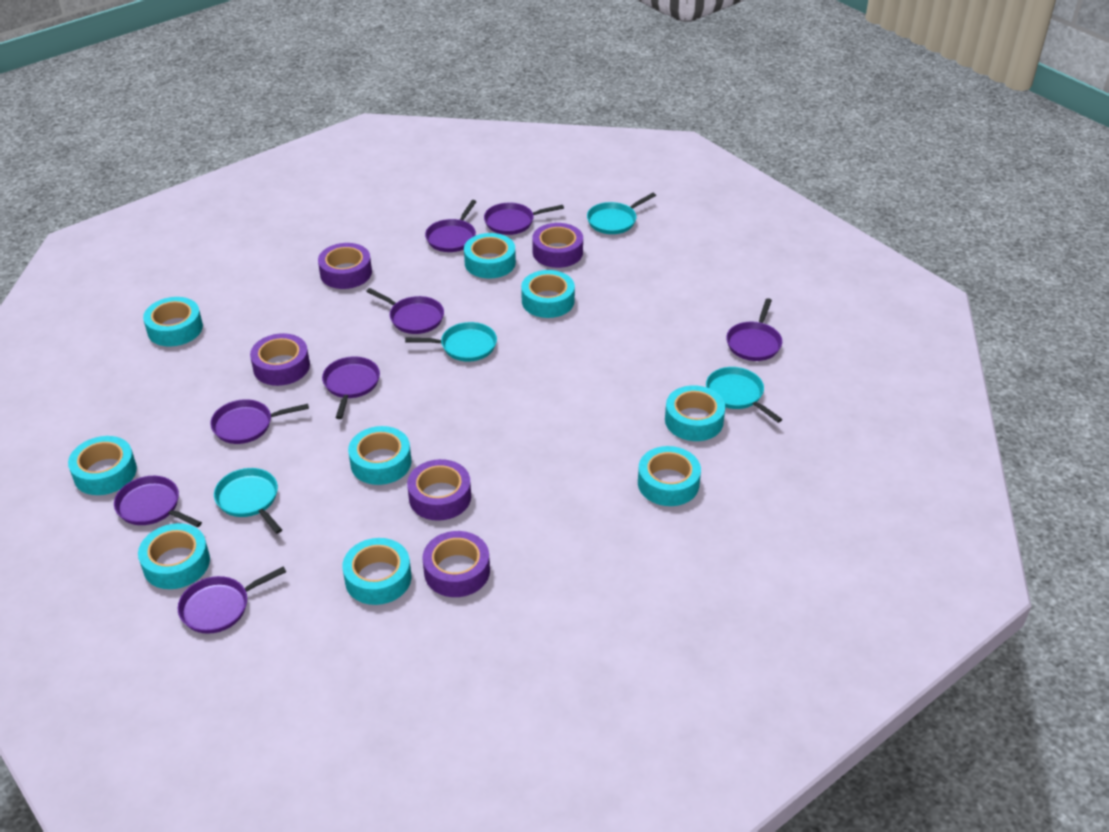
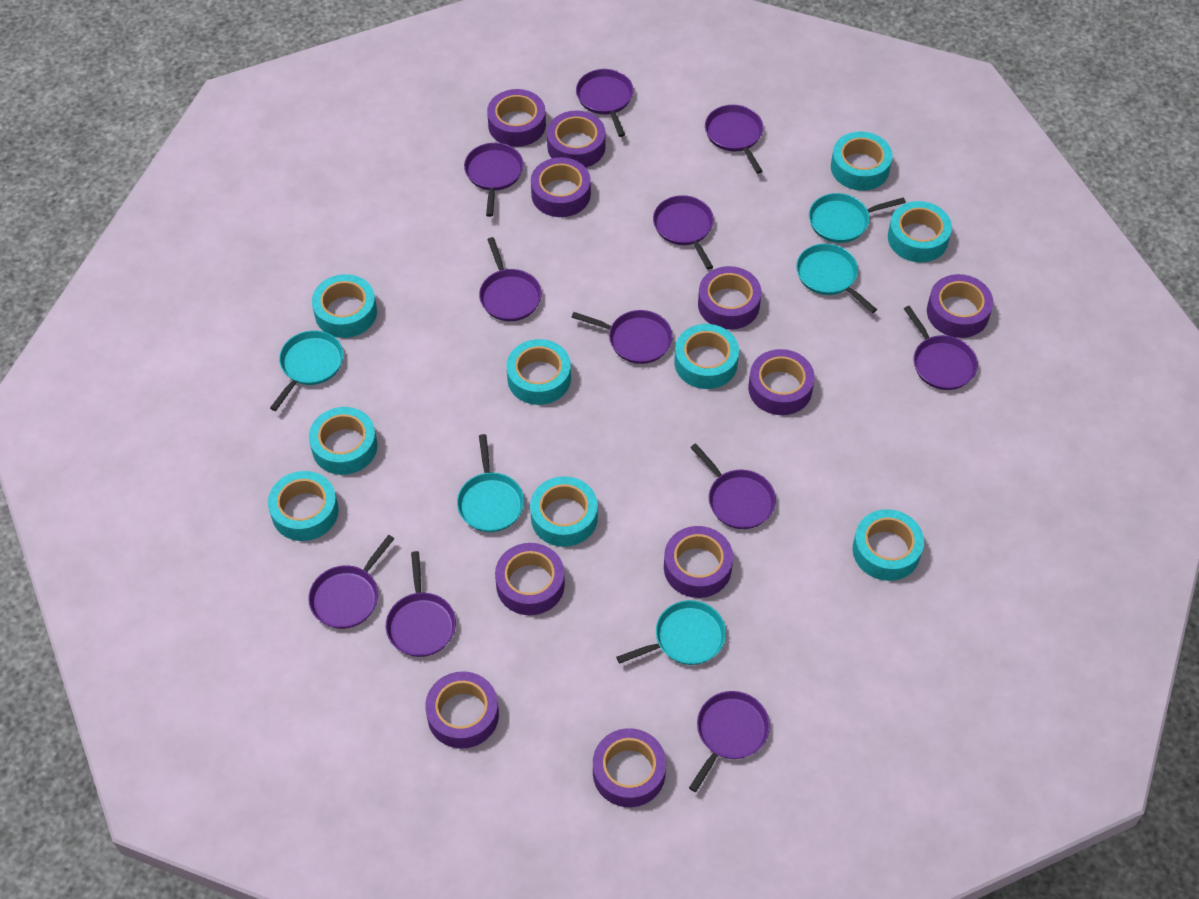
purple pan: 8 -> 11
purple tape: 5 -> 10
turquoise pan: 4 -> 5

